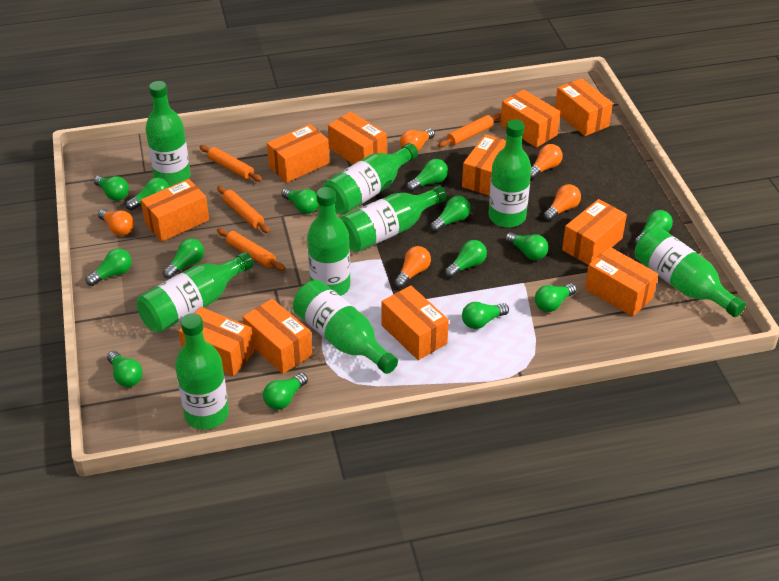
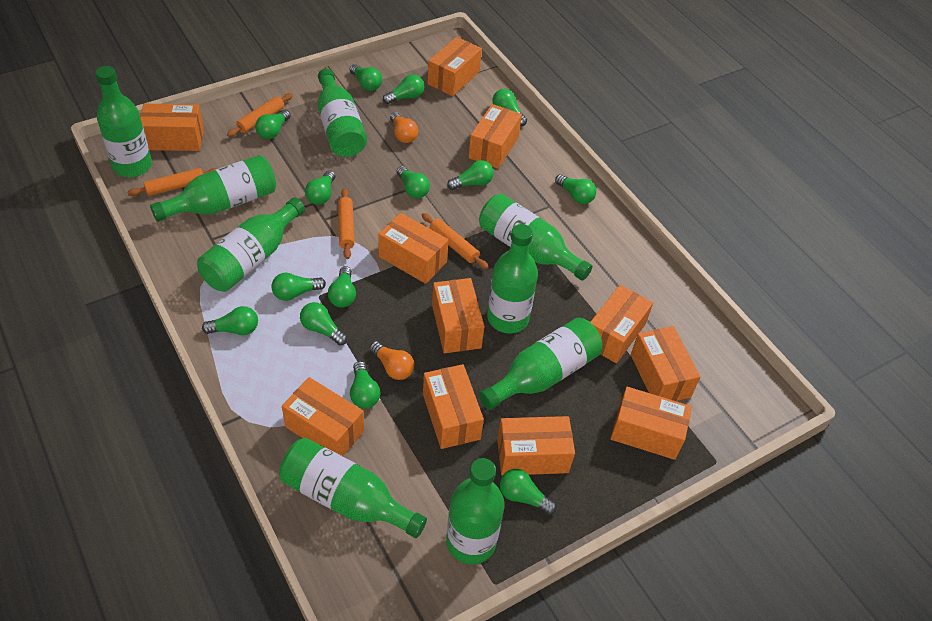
orange light bulb: 5 -> 2

